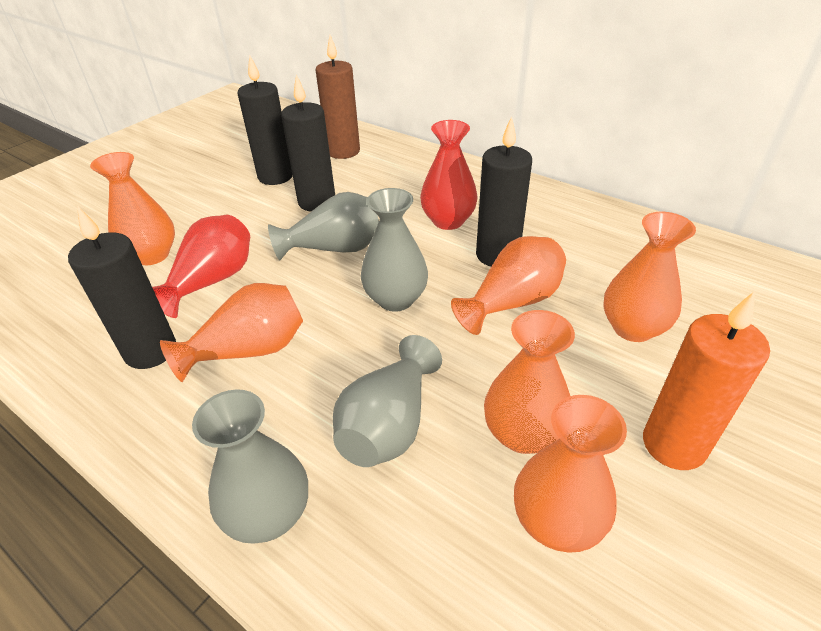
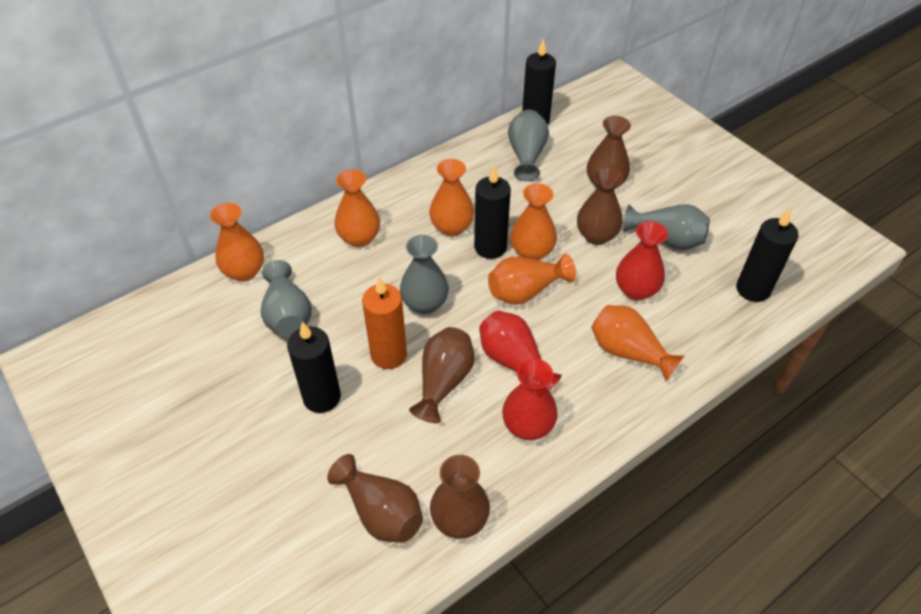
brown candle: 1 -> 0
brown vase: 0 -> 5
red vase: 2 -> 3

